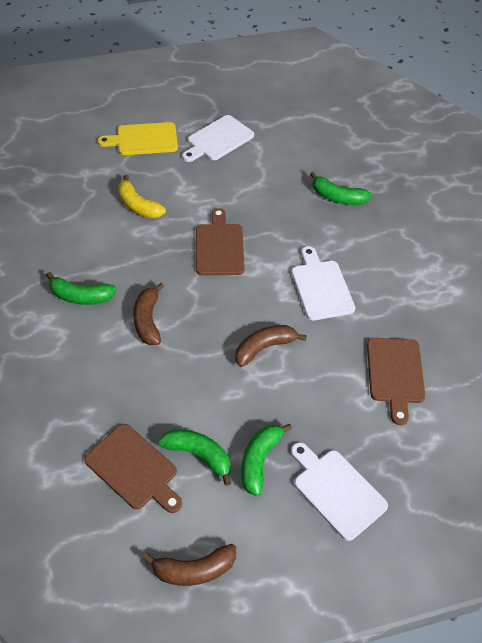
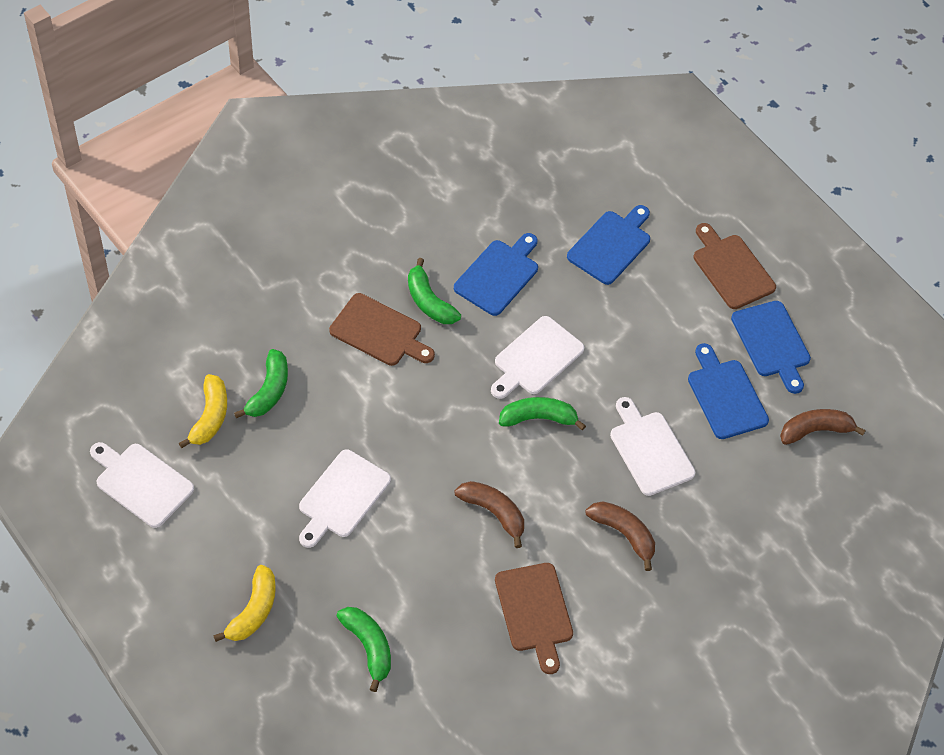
blue cutting board: 0 -> 4
white cutting board: 3 -> 4
yellow banana: 1 -> 2
yellow cutting board: 1 -> 0

